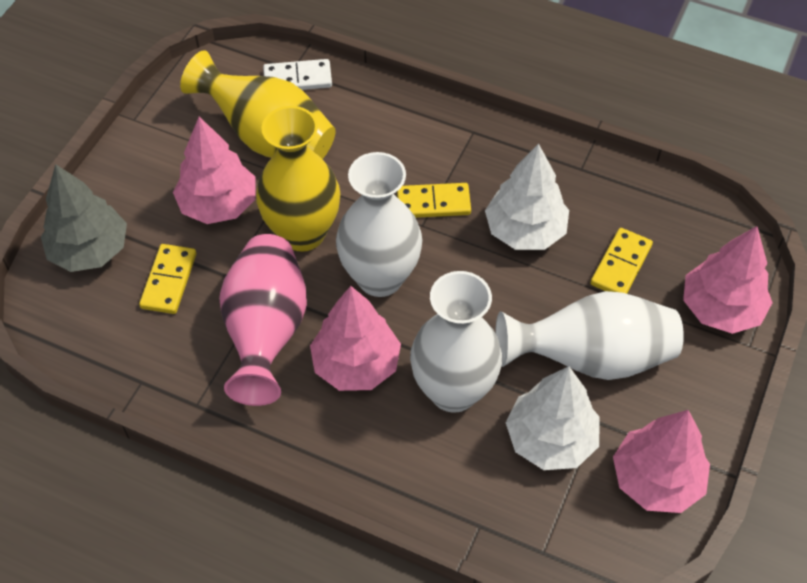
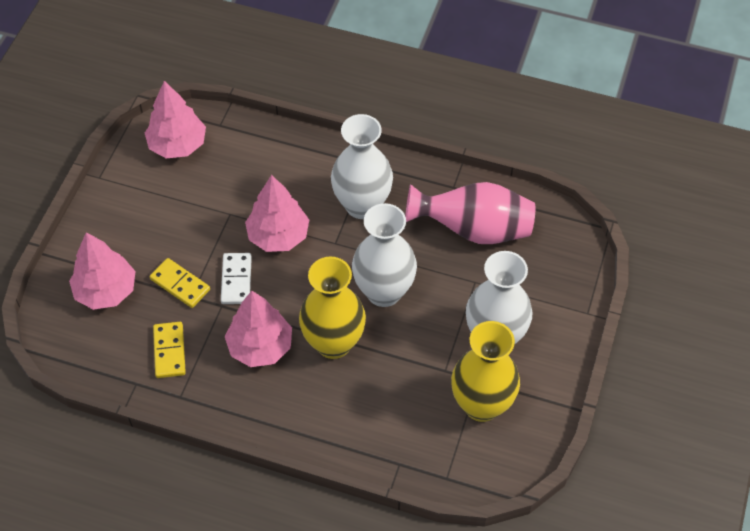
grey tree: 1 -> 0
white tree: 2 -> 0
yellow domino: 3 -> 2

